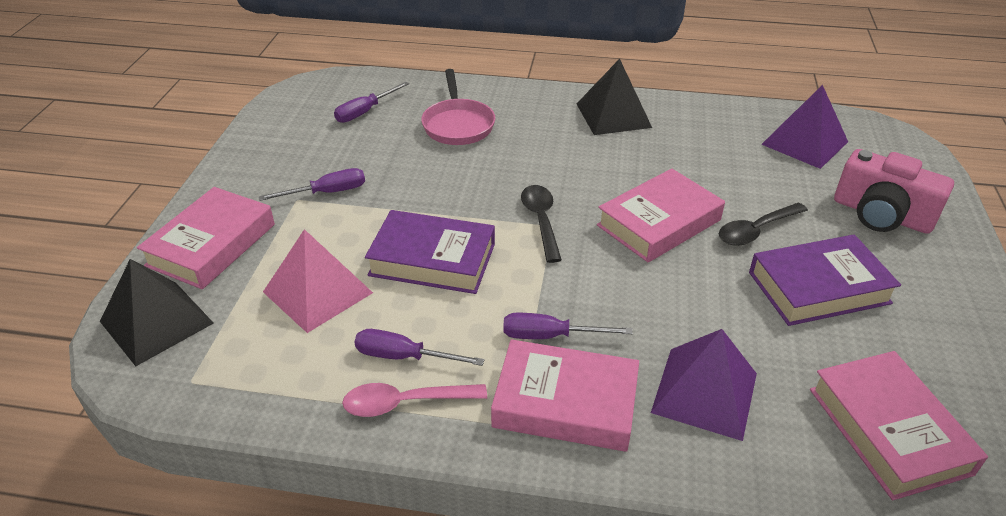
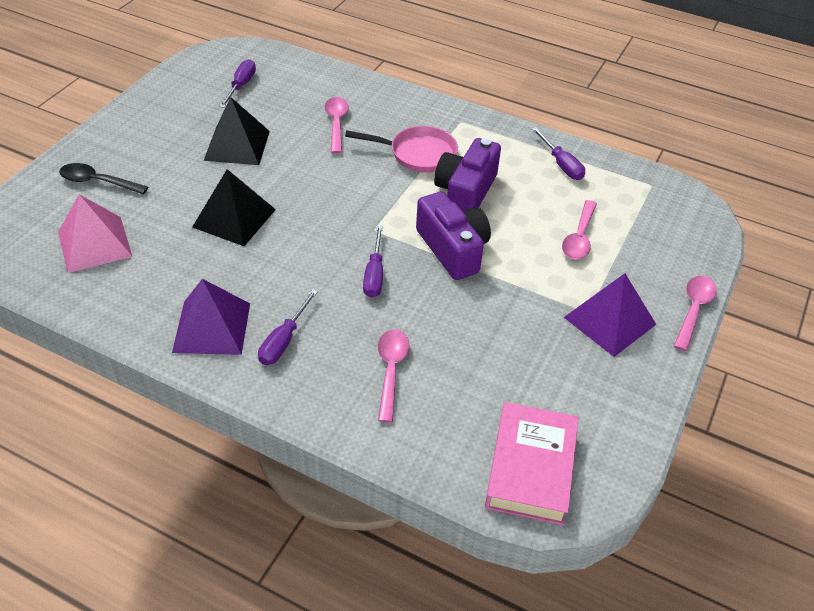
black spoon: 2 -> 1
pink book: 4 -> 1
pink camera: 1 -> 0
pink spoon: 1 -> 4
purple book: 2 -> 0
purple camera: 0 -> 2

